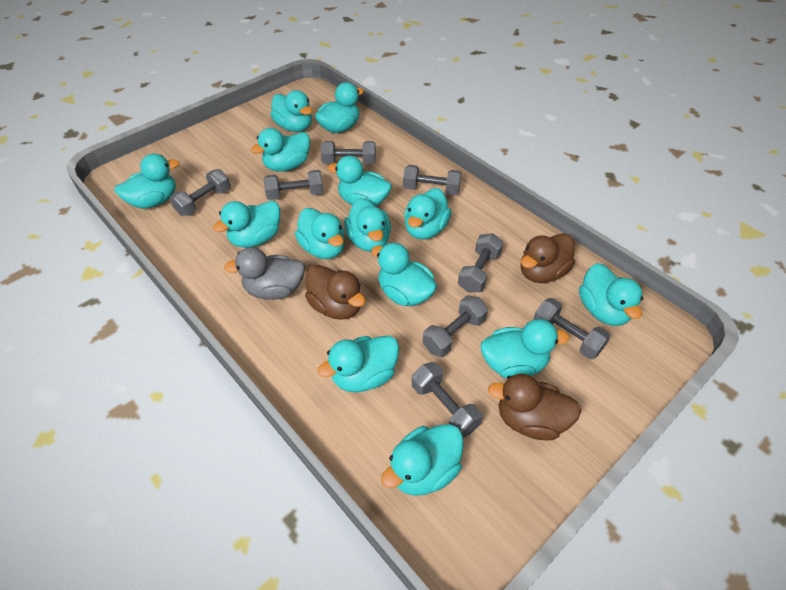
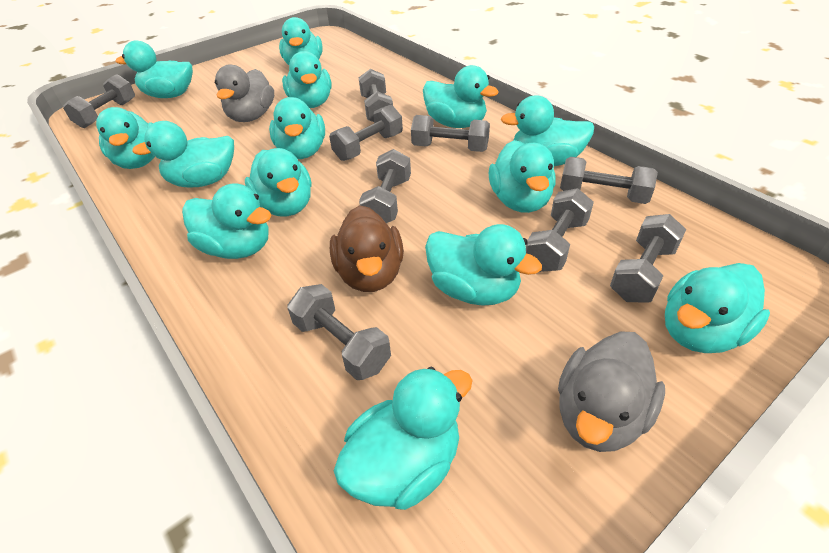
brown duck: 3 -> 1
grey duck: 1 -> 2
grey dumbbell: 8 -> 9

